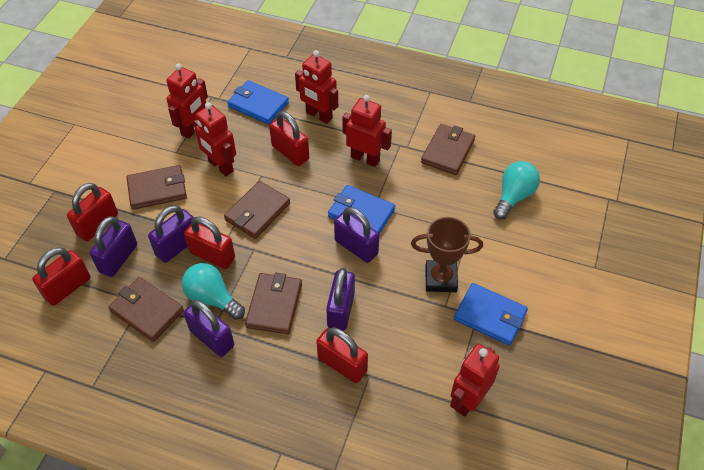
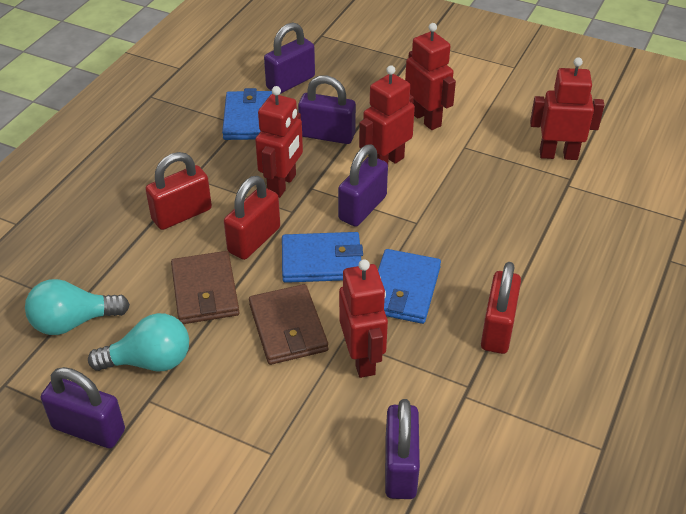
brown trophy: 1 -> 0
brown wallet: 5 -> 2
red padlock: 5 -> 3

